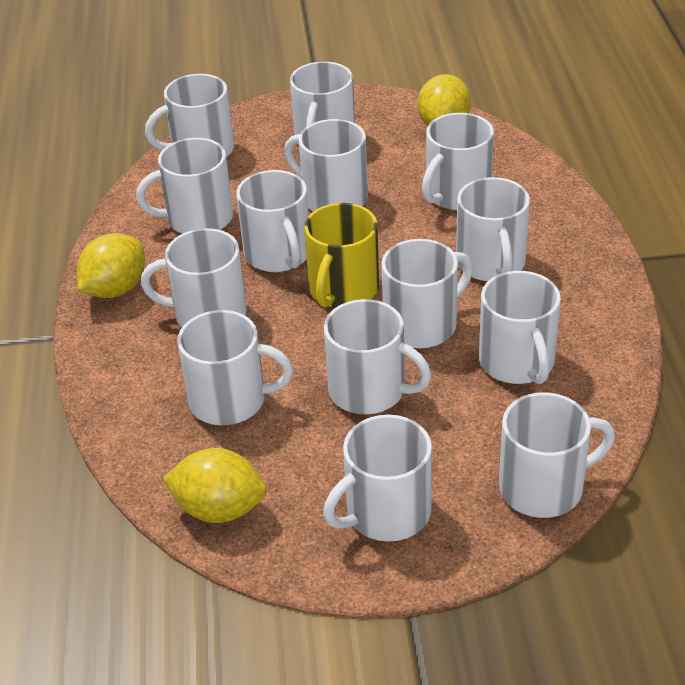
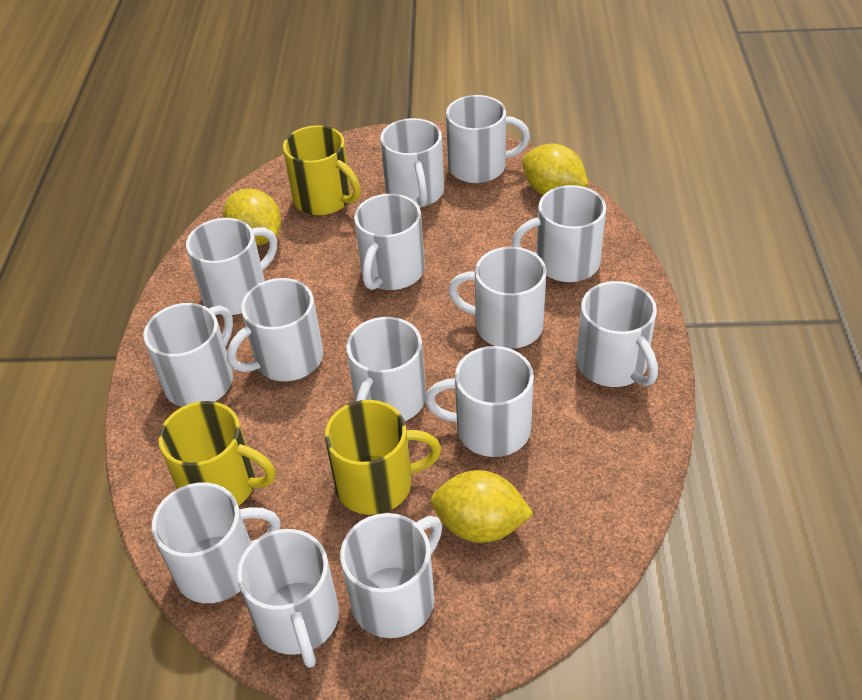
yellow mug: 1 -> 3

